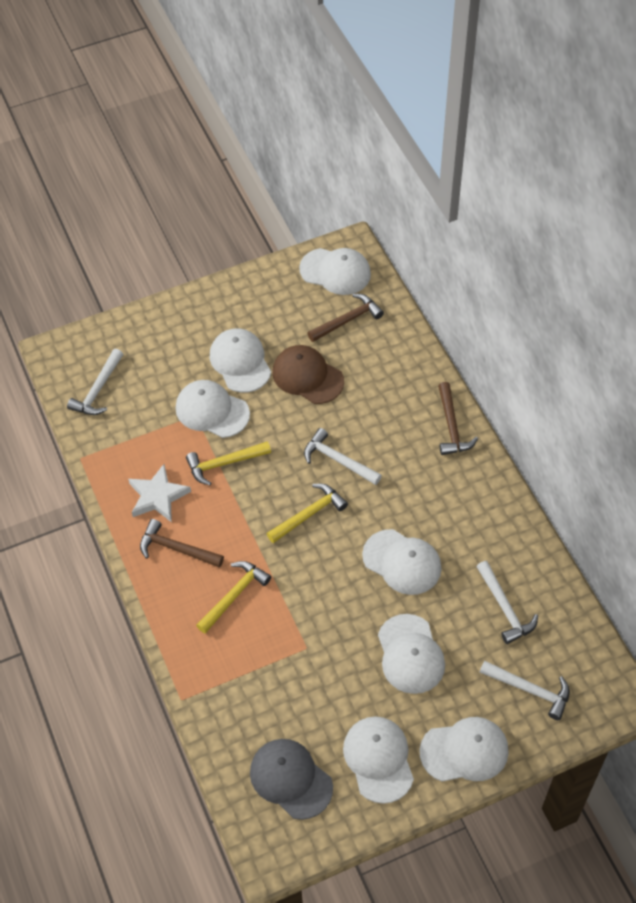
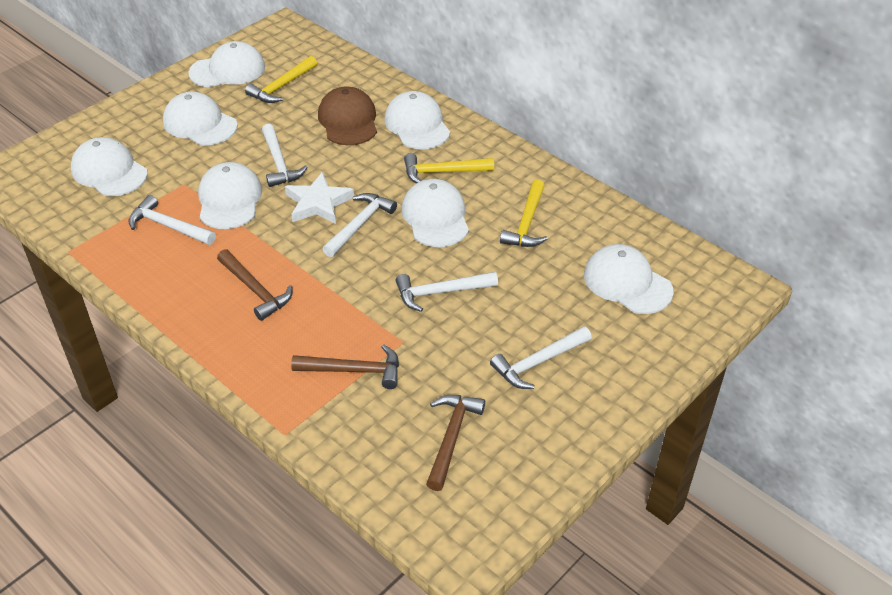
grey cap: 1 -> 0
white hammer: 4 -> 5

